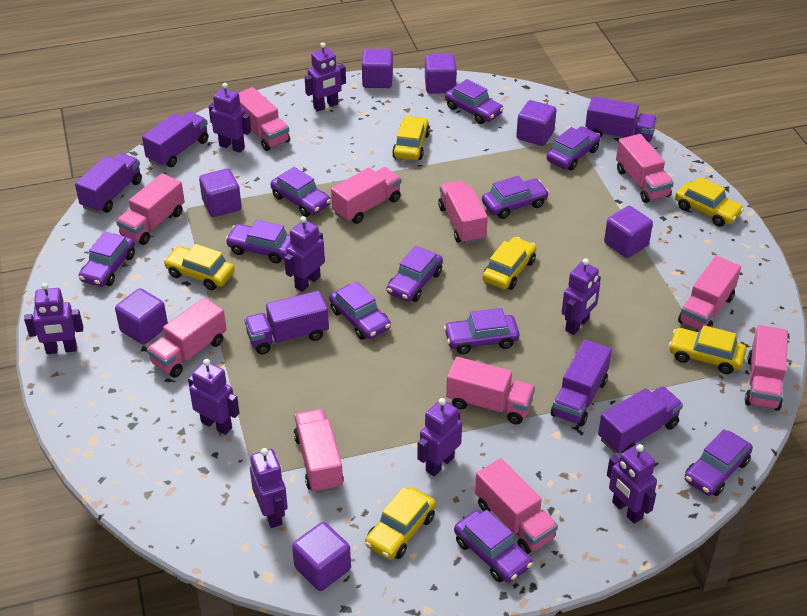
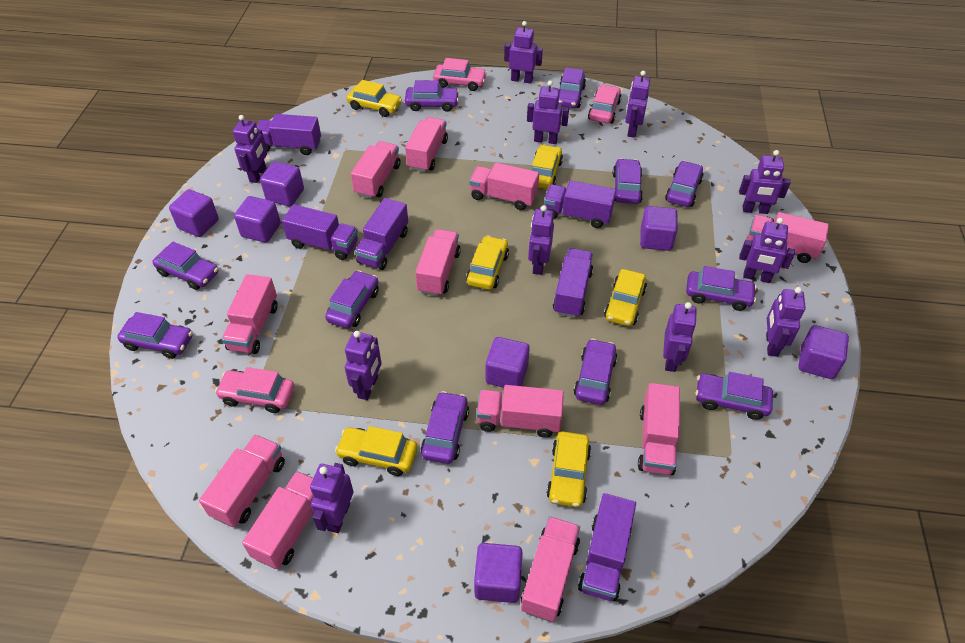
pink car: 0 -> 3
purple robot: 9 -> 11

